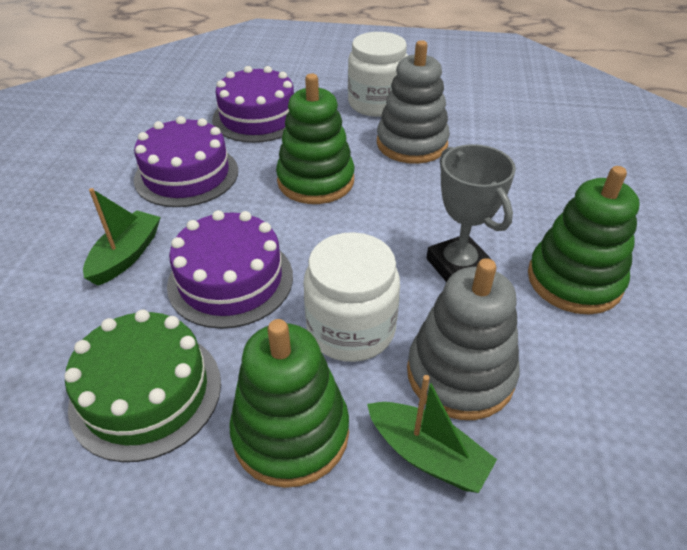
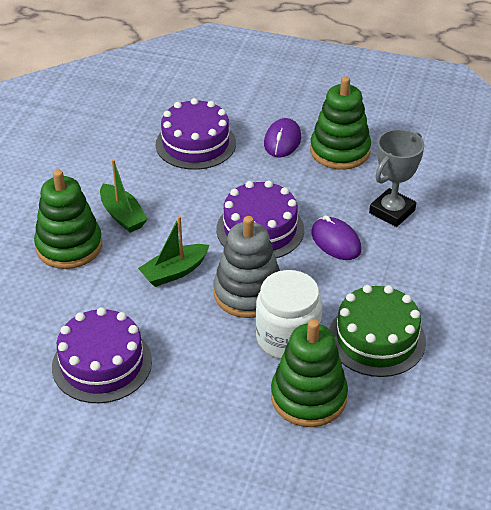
grey stacking toy: 2 -> 1
purple mouse: 0 -> 2
white jar: 2 -> 1

